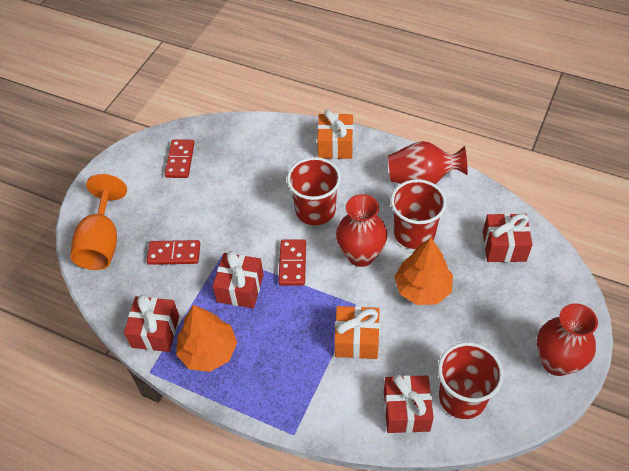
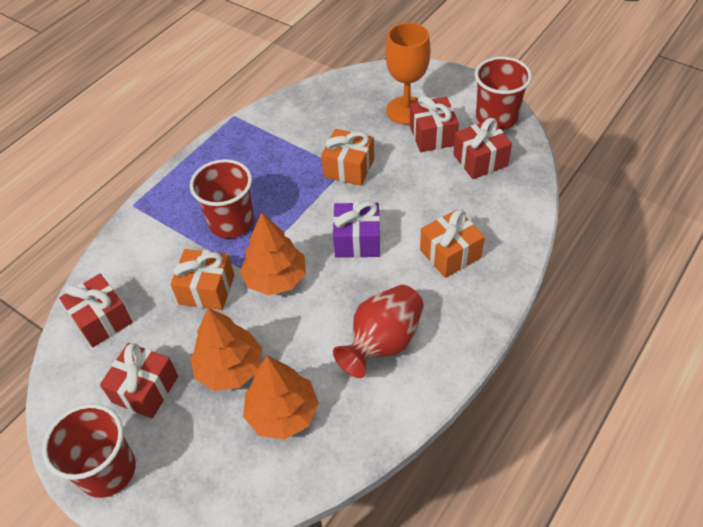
orange gift: 2 -> 3
orange tree: 2 -> 3
purple gift: 0 -> 1
red domino: 3 -> 0
red vase: 3 -> 1

